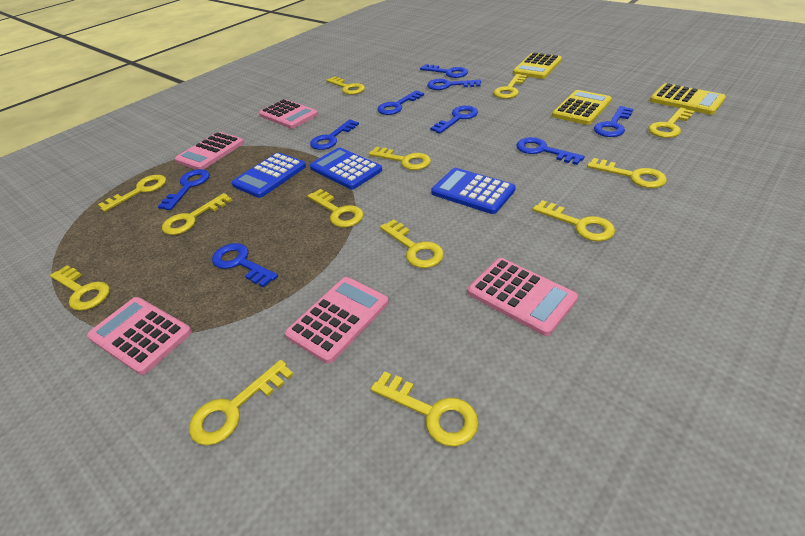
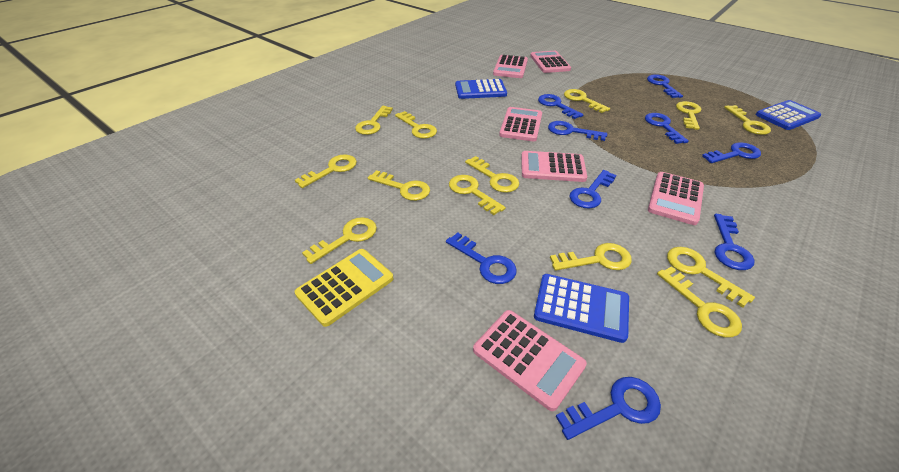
pink calculator: 5 -> 6
yellow calculator: 3 -> 1

